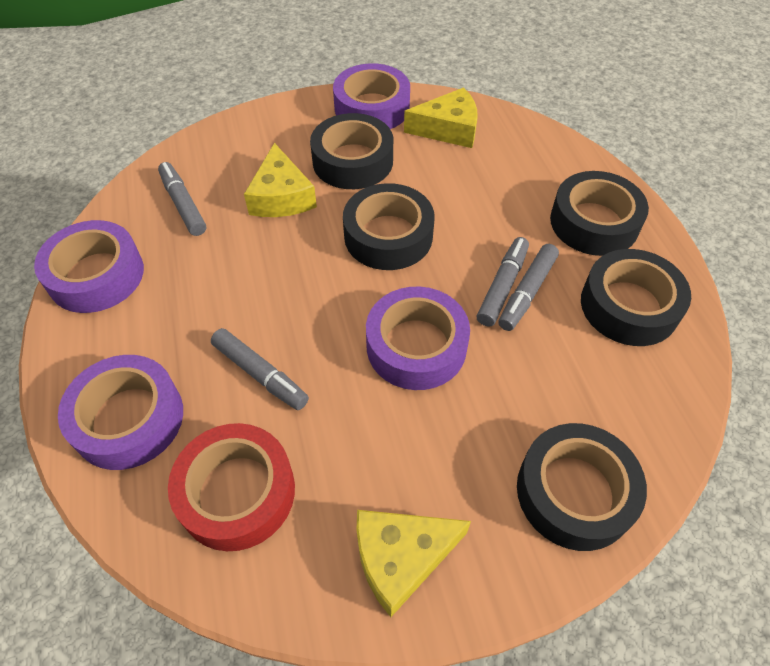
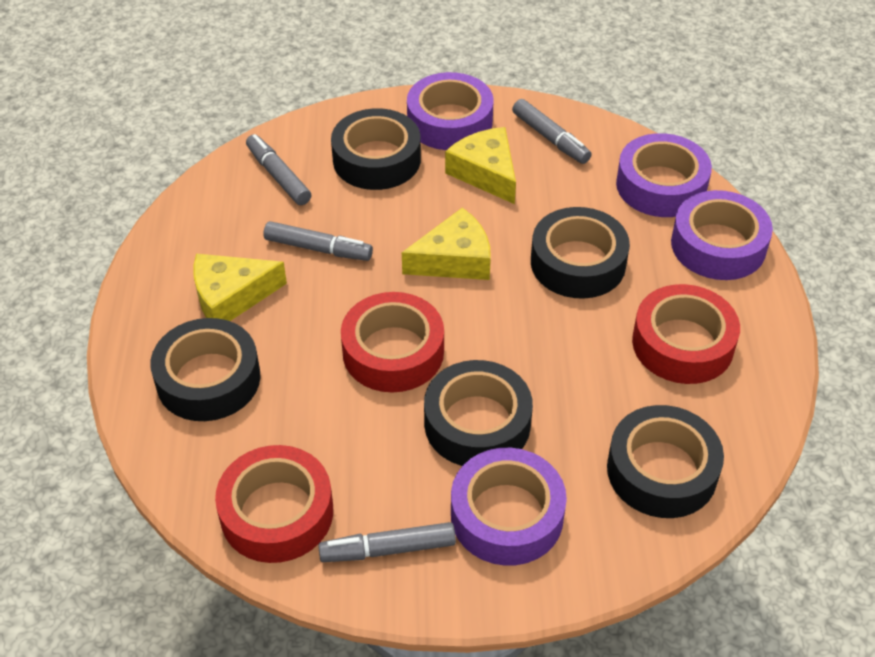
red tape: 1 -> 3

